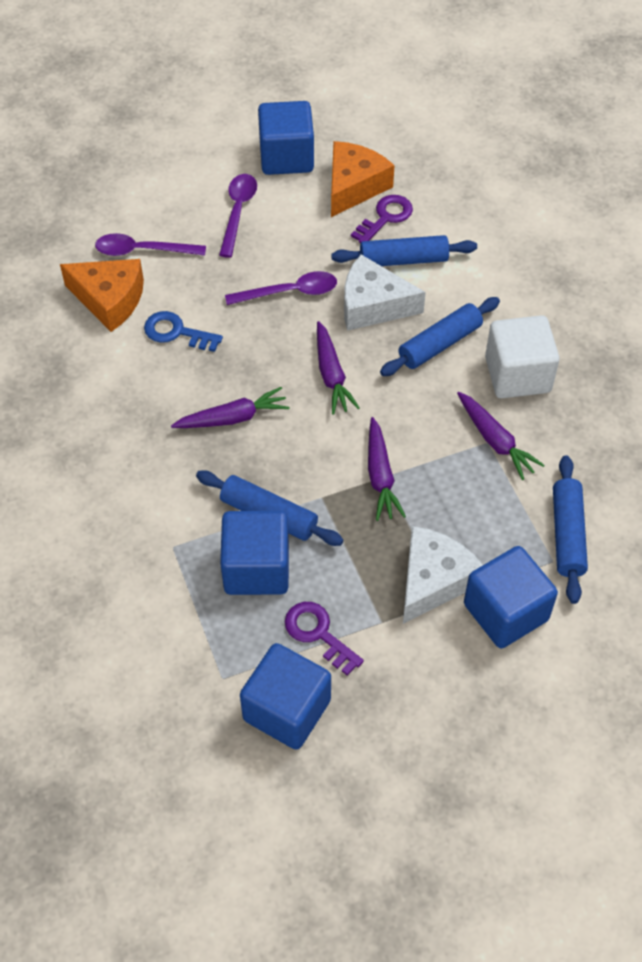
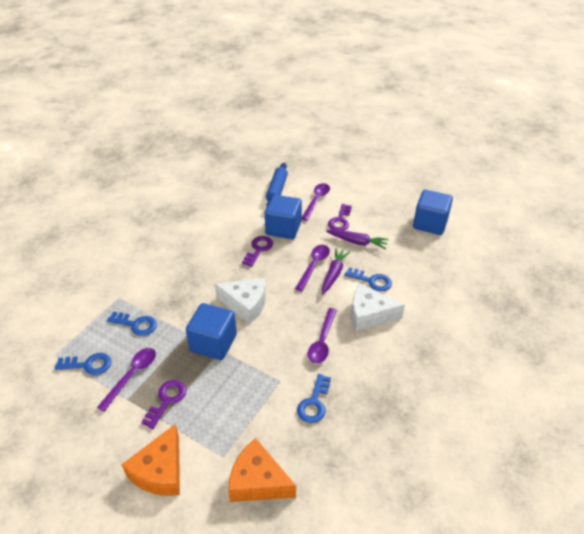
blue cube: 4 -> 3
blue key: 1 -> 4
blue rolling pin: 4 -> 1
purple carrot: 4 -> 2
purple key: 2 -> 3
purple spoon: 3 -> 4
white cube: 1 -> 0

